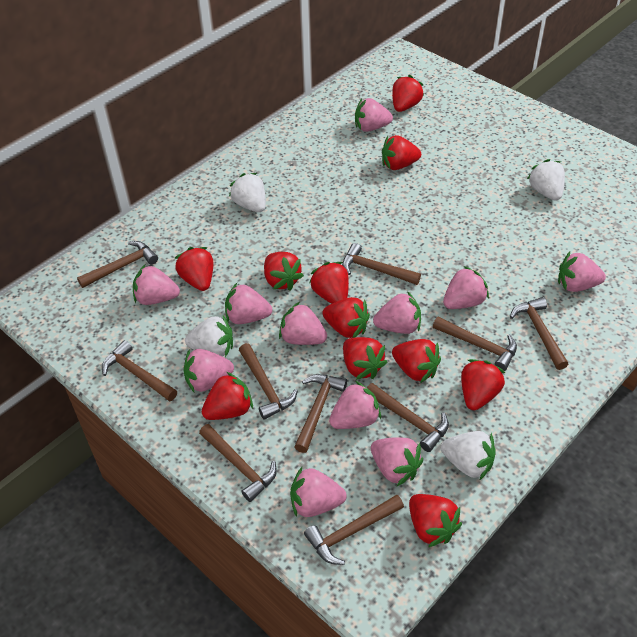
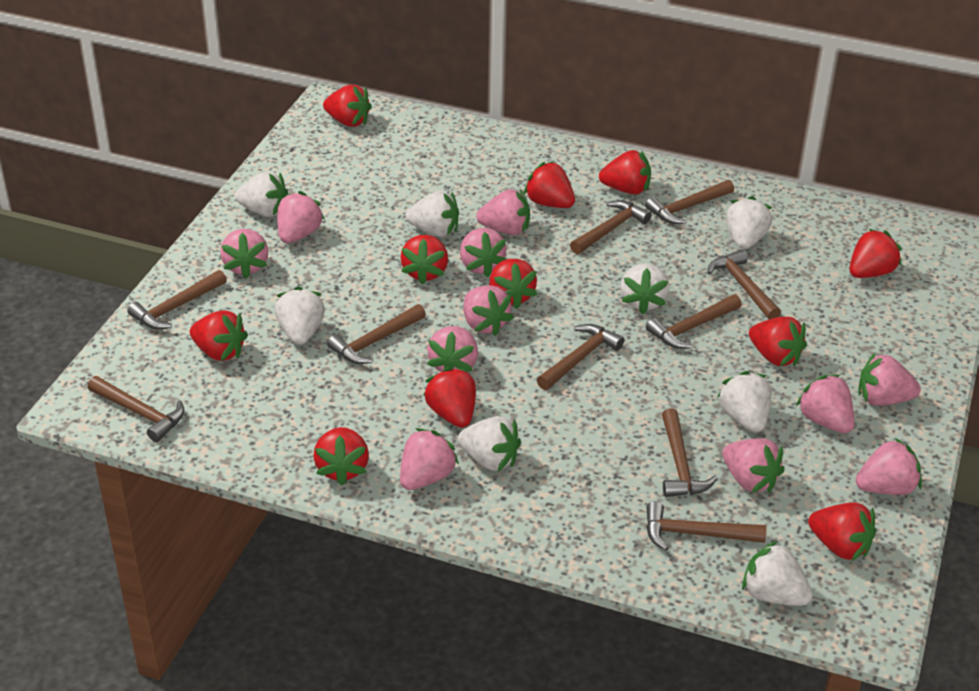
white strawberry: 4 -> 8

